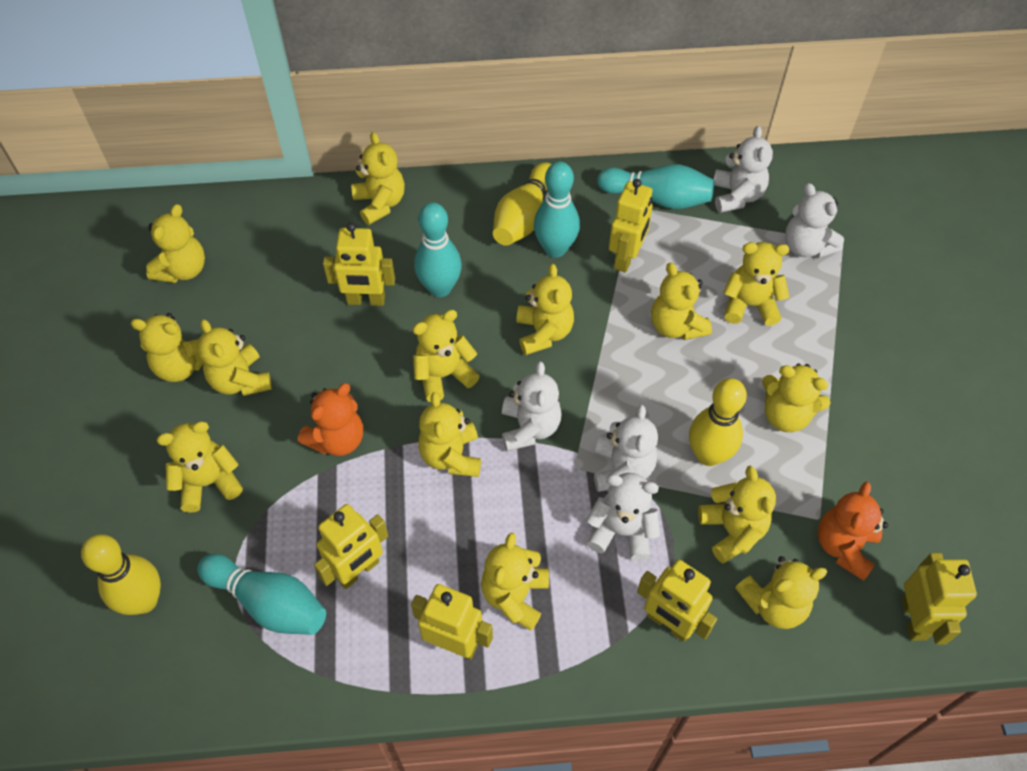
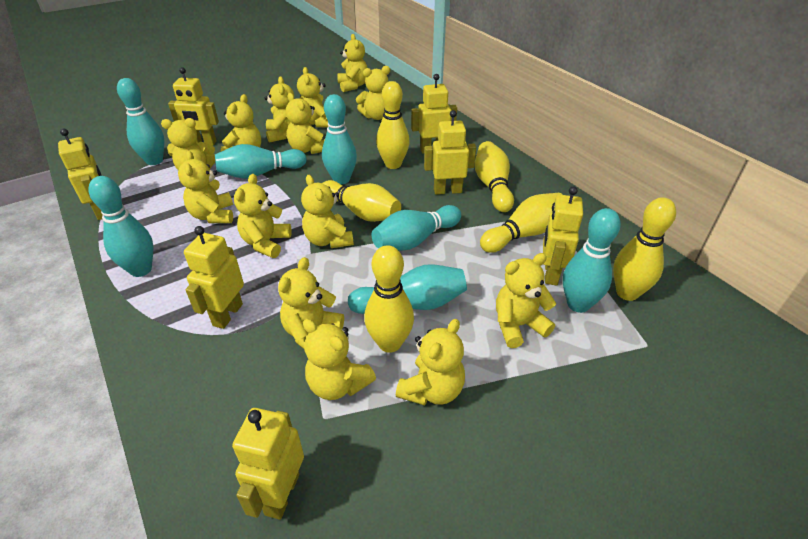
orange teddy bear: 2 -> 0
turquoise bowling pin: 4 -> 7
white teddy bear: 5 -> 0
yellow bowling pin: 3 -> 6
yellow robot: 6 -> 7

